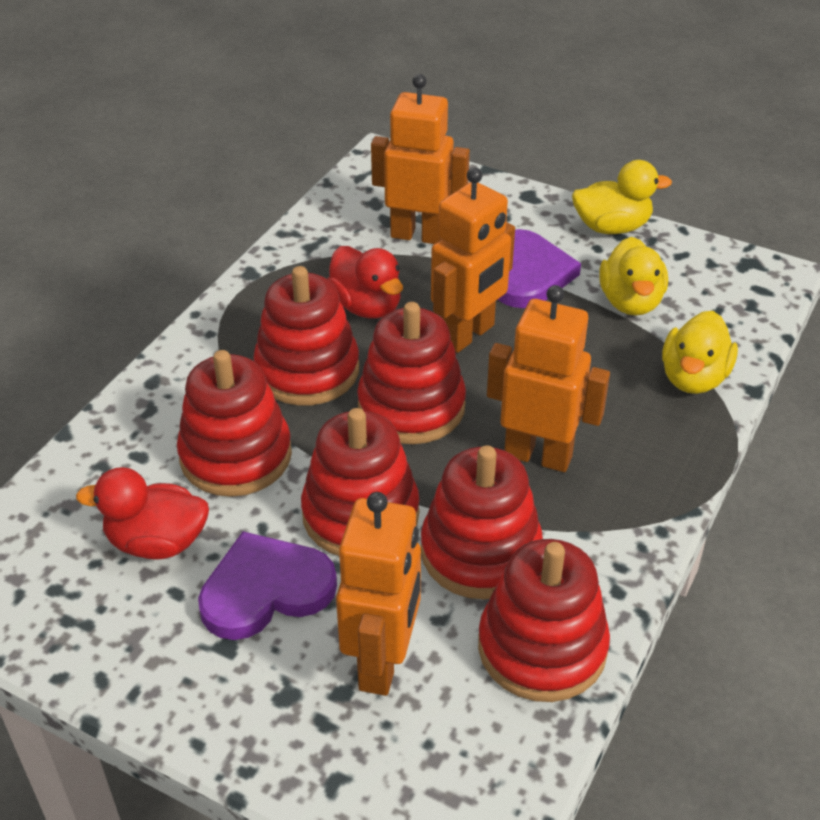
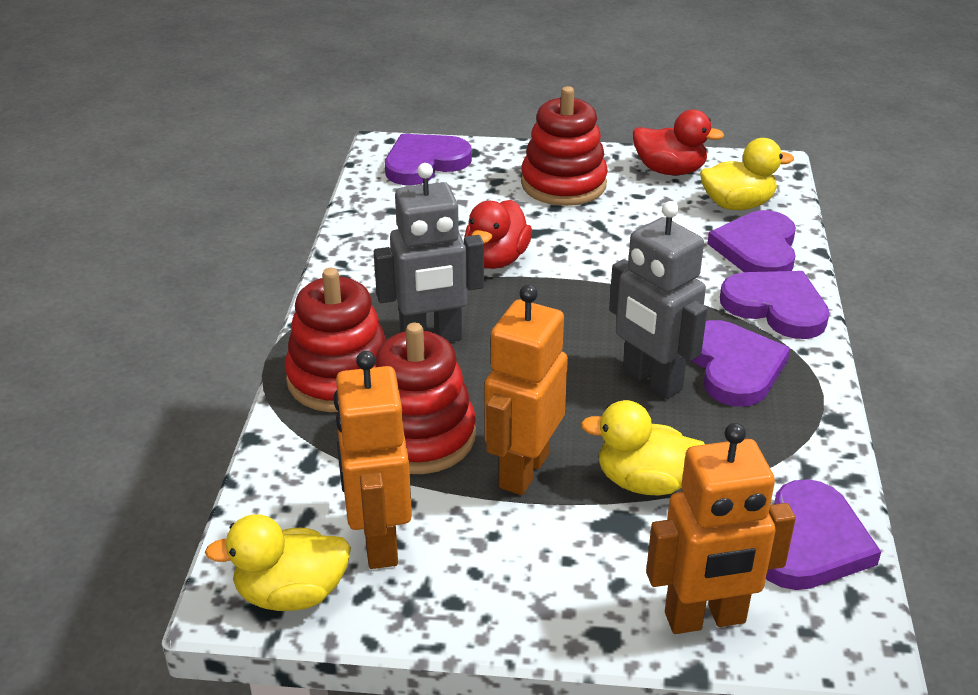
grey robot: 0 -> 2
orange robot: 4 -> 3
purple heart: 2 -> 5
red stacking toy: 6 -> 3

